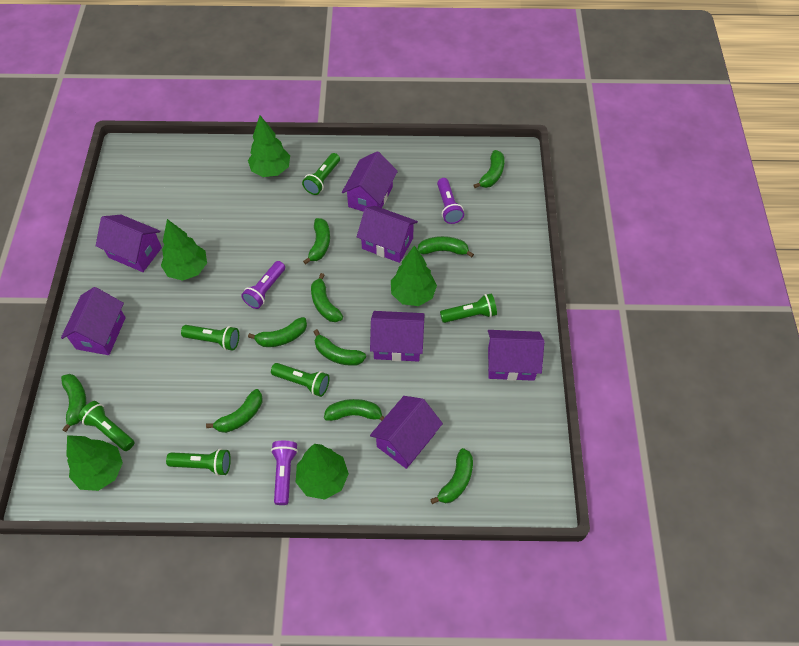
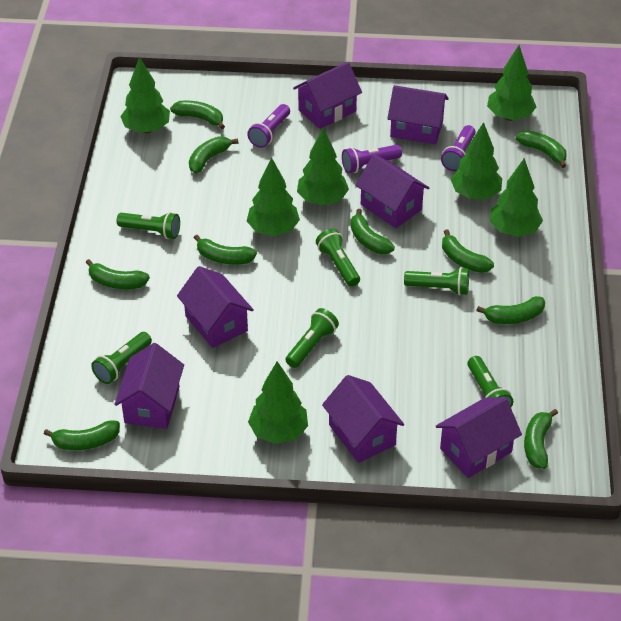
green tree: 5 -> 7

